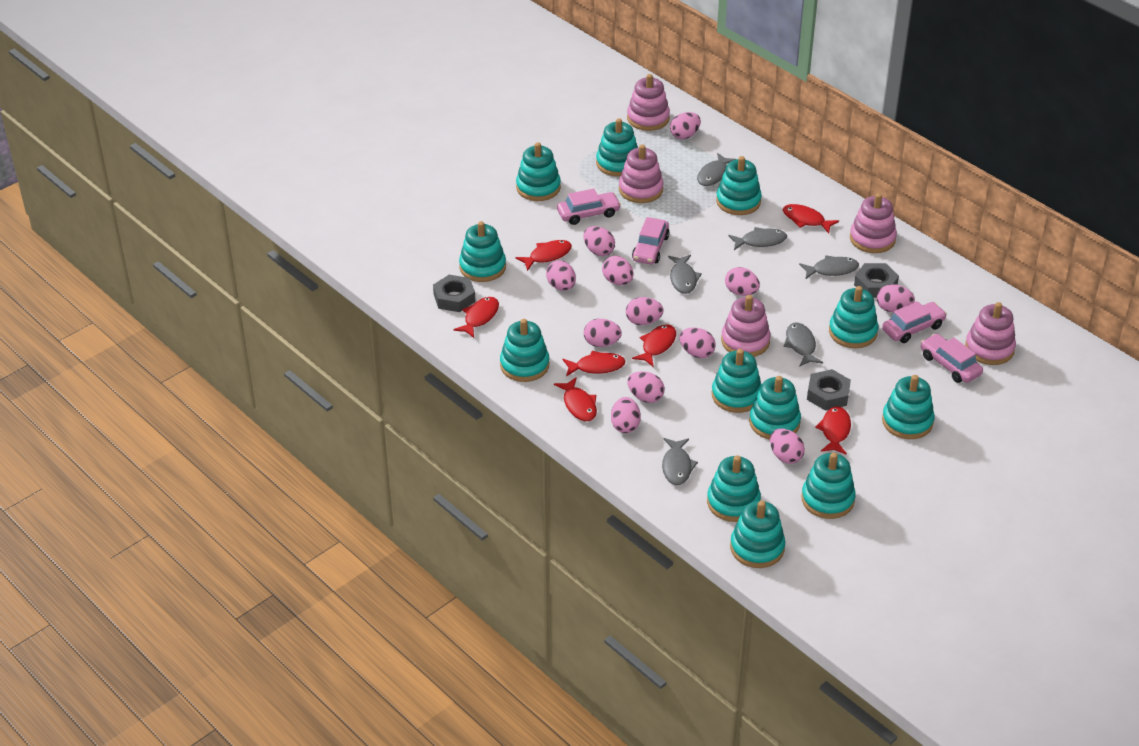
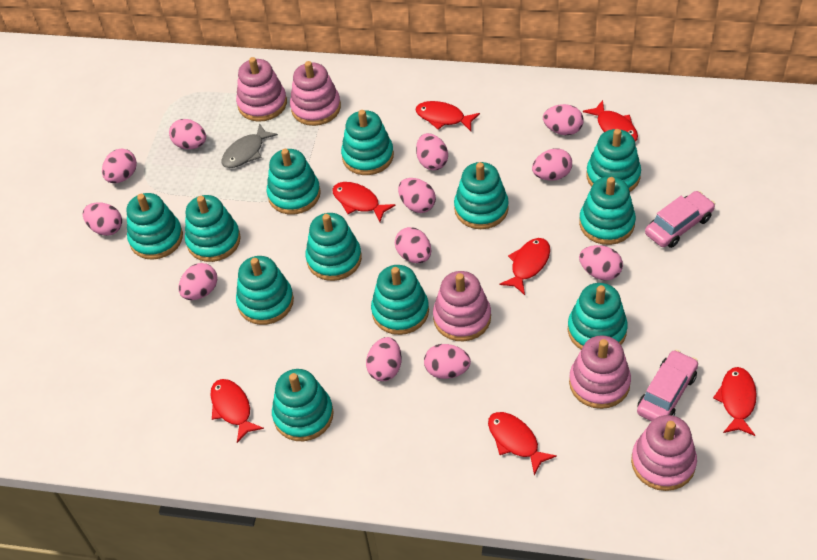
grey fish: 6 -> 1
grey nut: 3 -> 0
pink car: 4 -> 2

